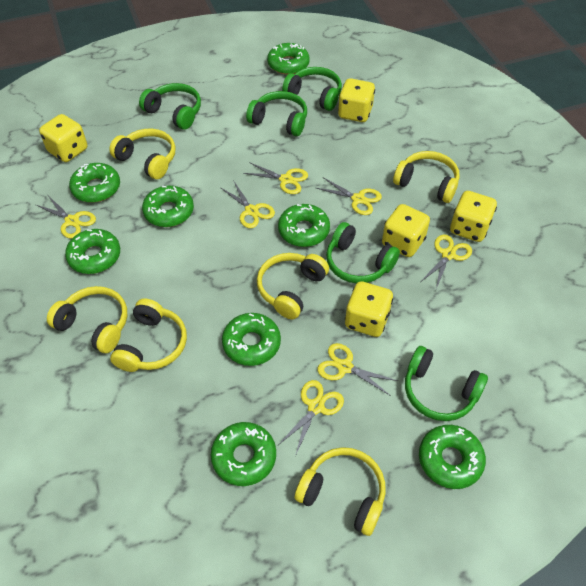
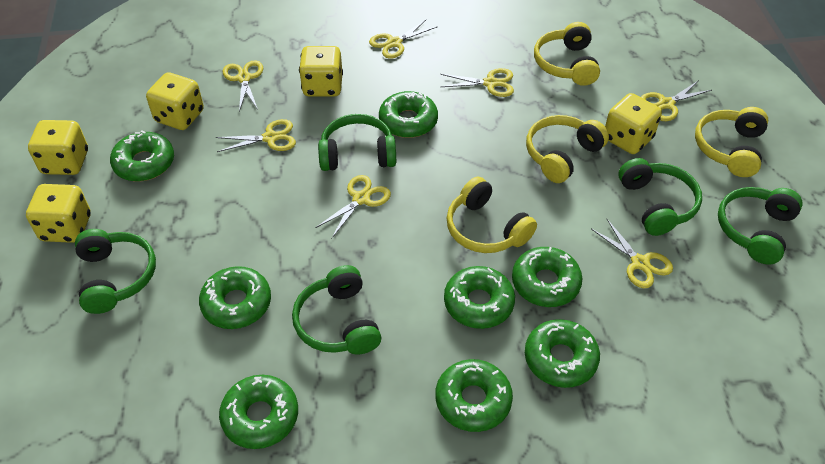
yellow headphones: 6 -> 4

